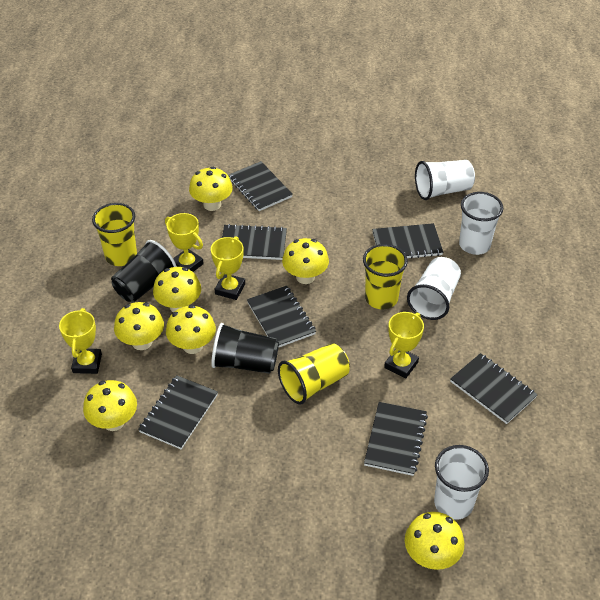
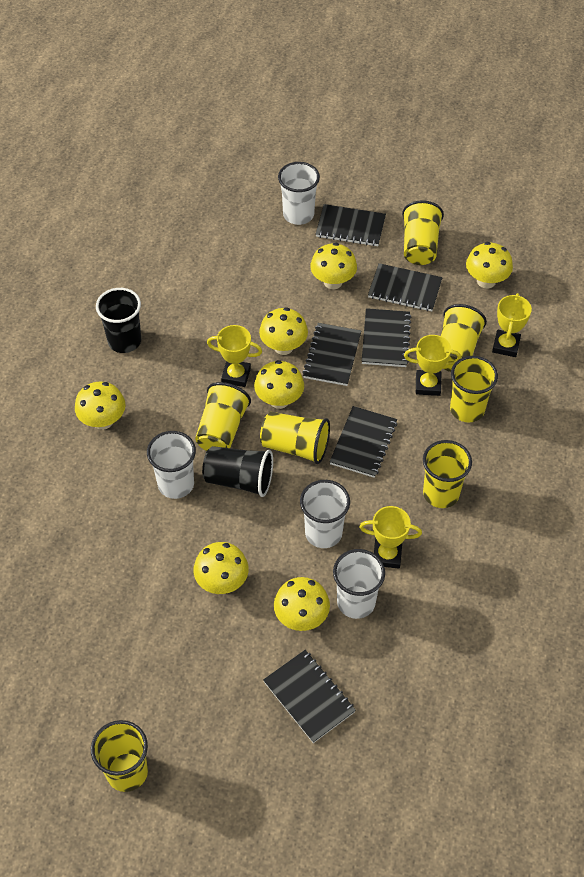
black notebook: 7 -> 6
yellow cup: 3 -> 7

